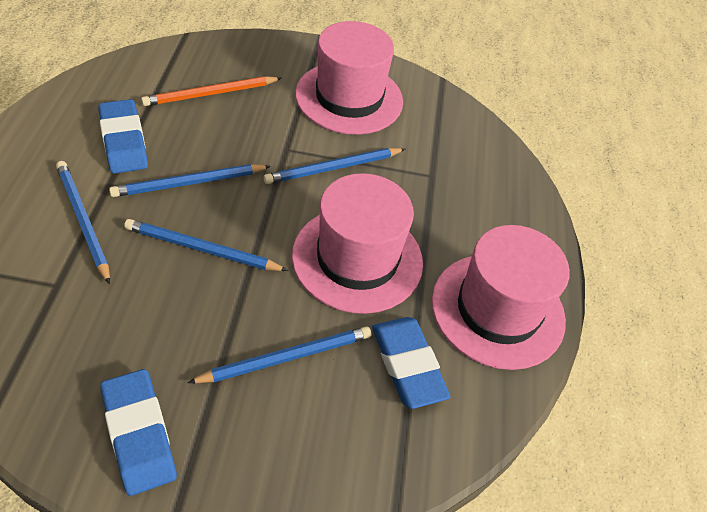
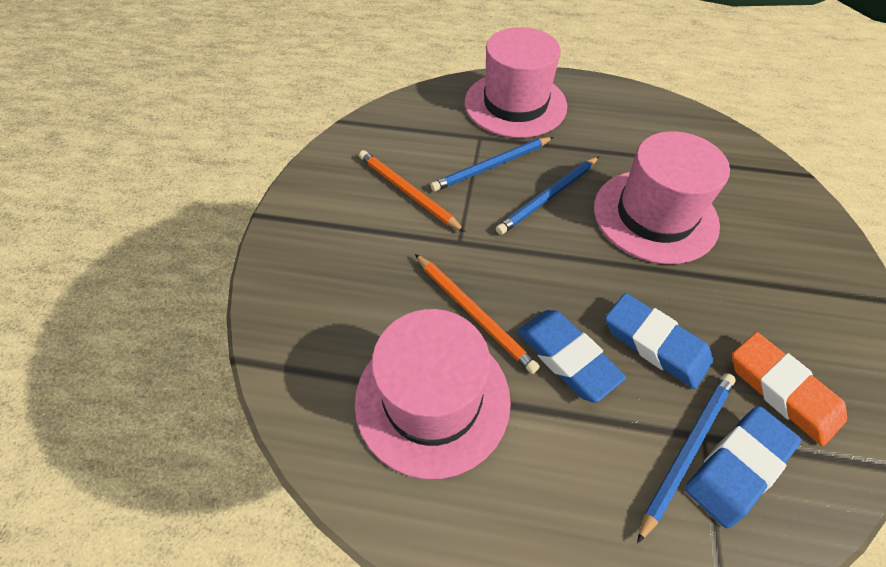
blue pencil: 5 -> 3
orange eraser: 0 -> 1
orange pencil: 1 -> 2

